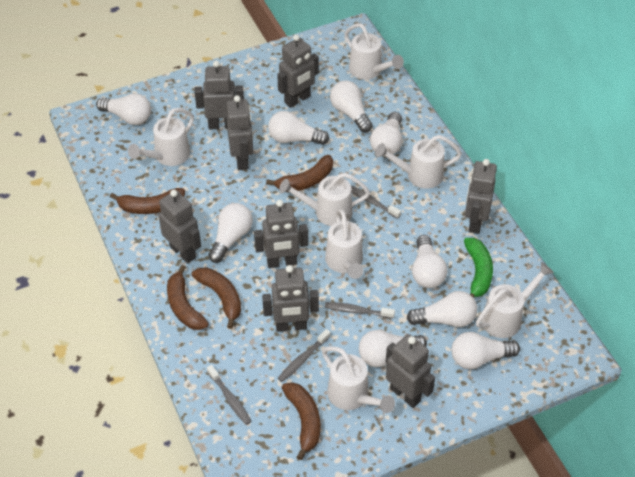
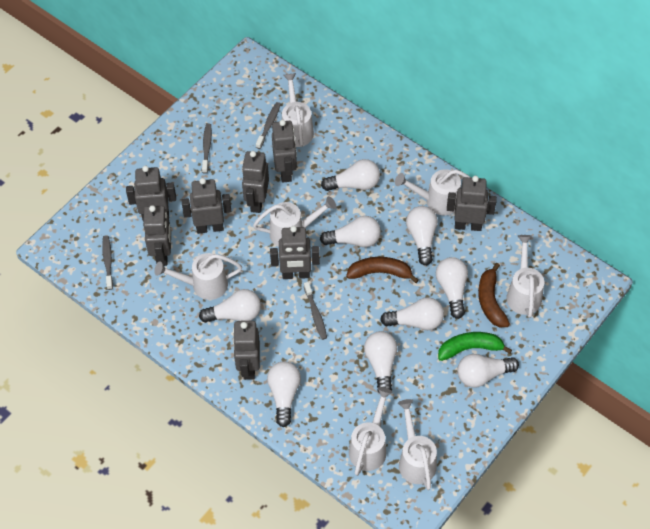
brown banana: 5 -> 2

